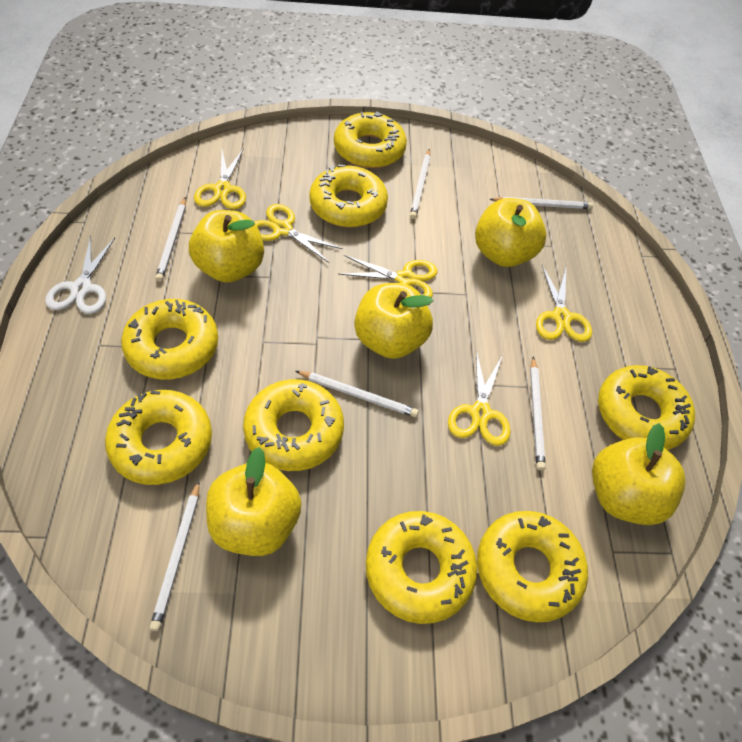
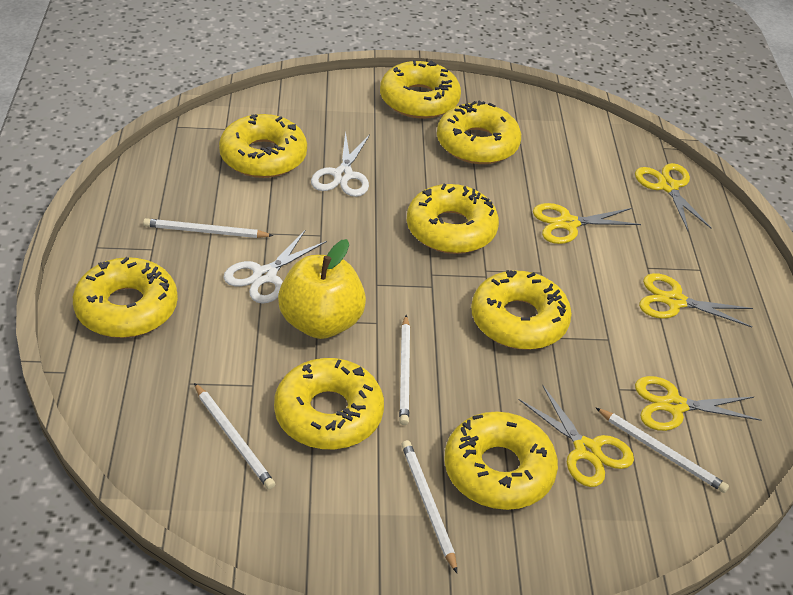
white pencil: 6 -> 5
white scissors: 1 -> 2
yellow apple: 5 -> 1

